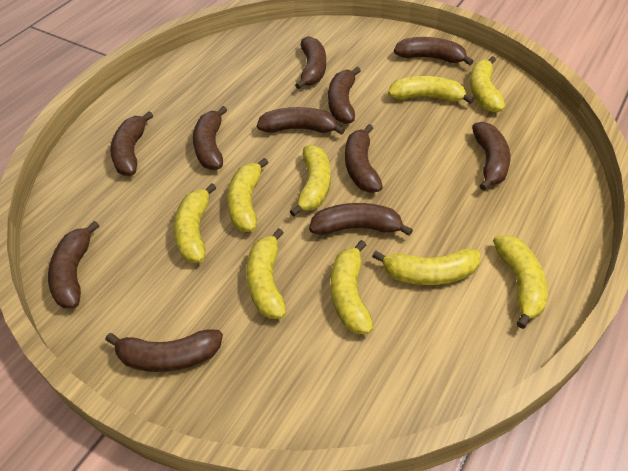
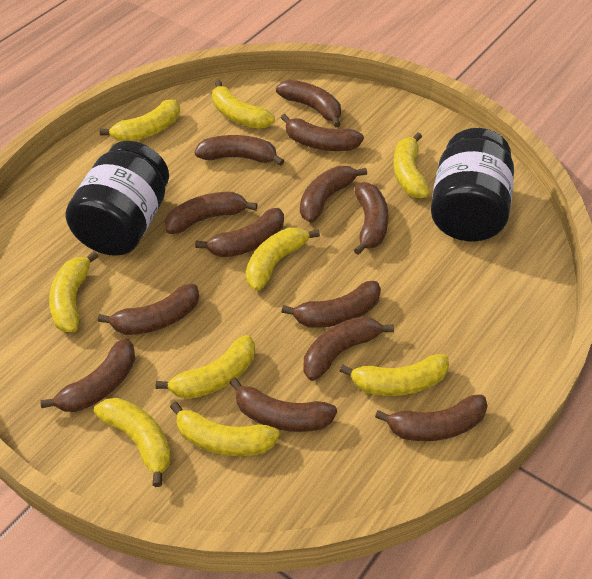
black jar: 0 -> 2
brown banana: 11 -> 13

